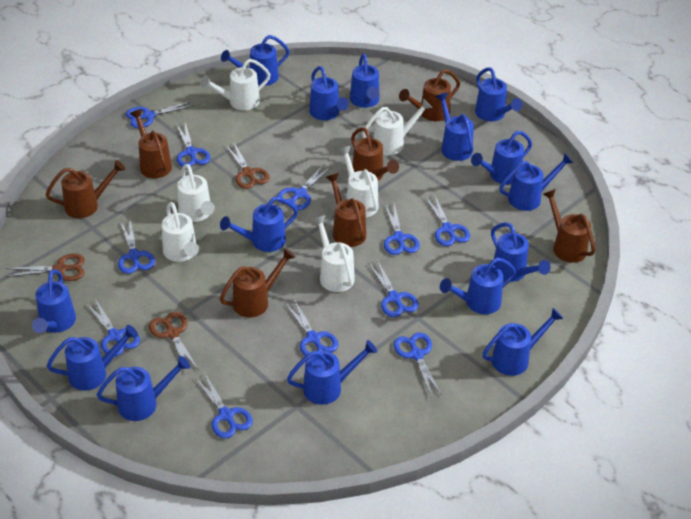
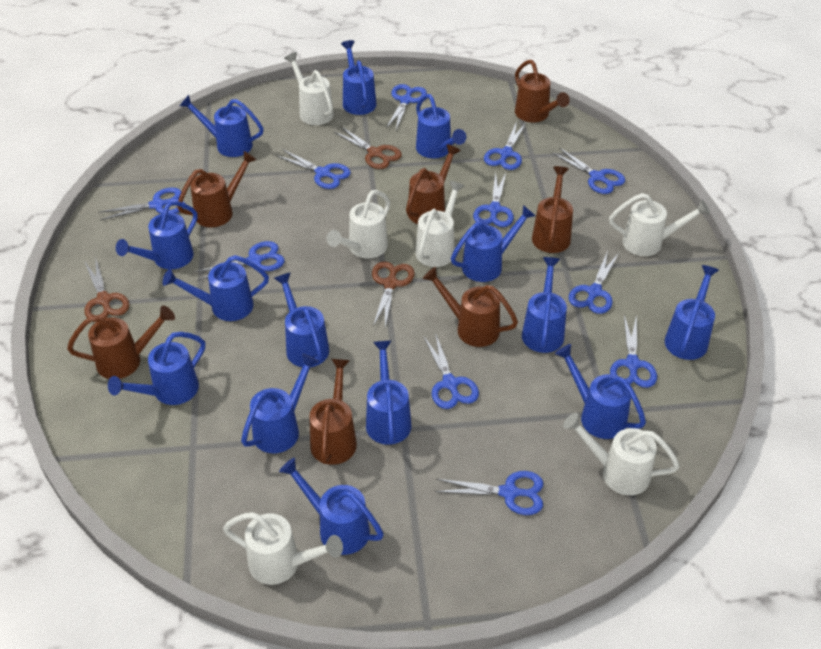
blue watering can: 15 -> 14

